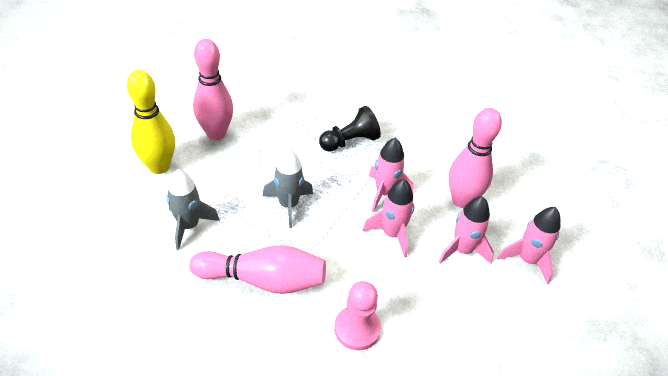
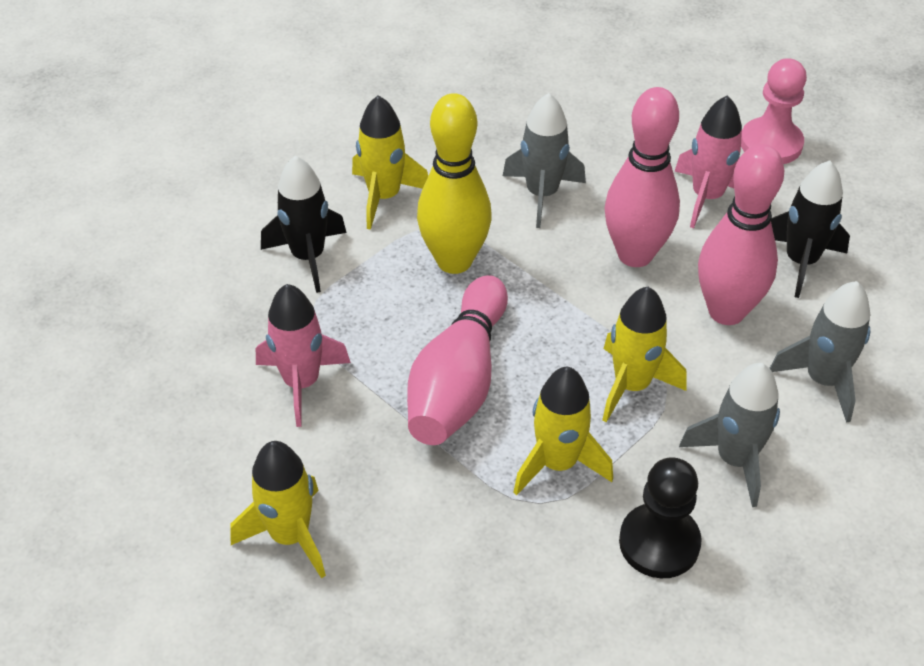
black rocket: 0 -> 2
grey rocket: 2 -> 3
pink rocket: 4 -> 2
yellow rocket: 0 -> 4

